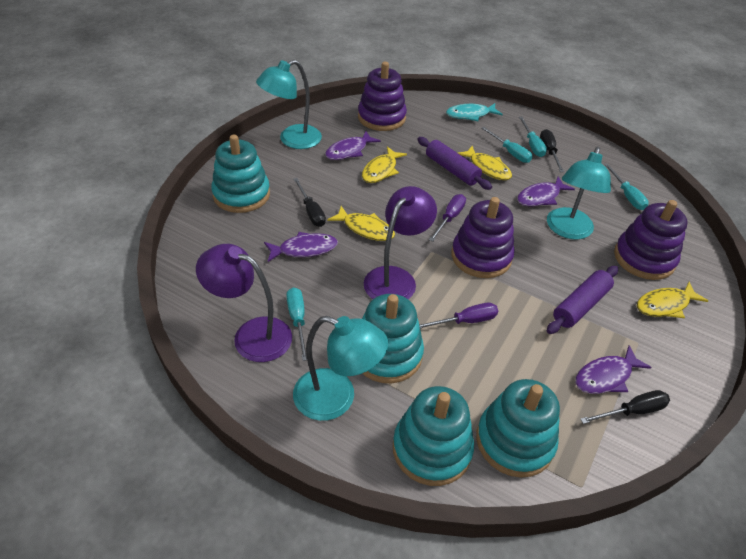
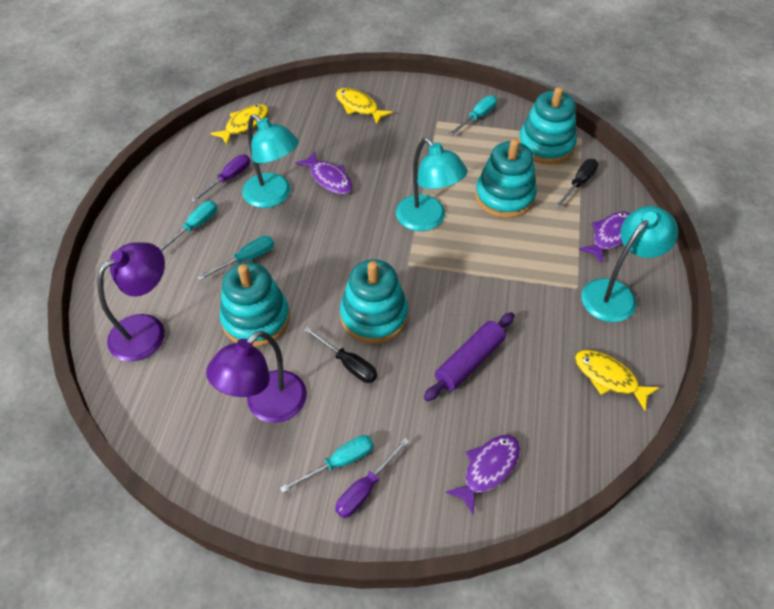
black screwdriver: 3 -> 2
purple fish: 4 -> 3
purple rolling pin: 2 -> 1
purple stacking toy: 3 -> 0
turquoise fish: 1 -> 0
yellow fish: 4 -> 3

